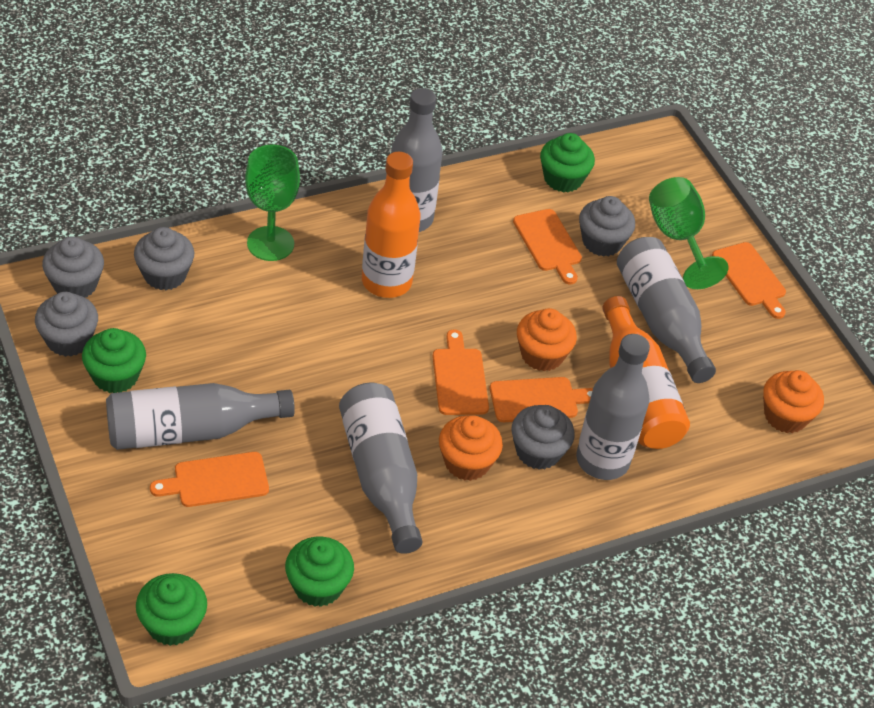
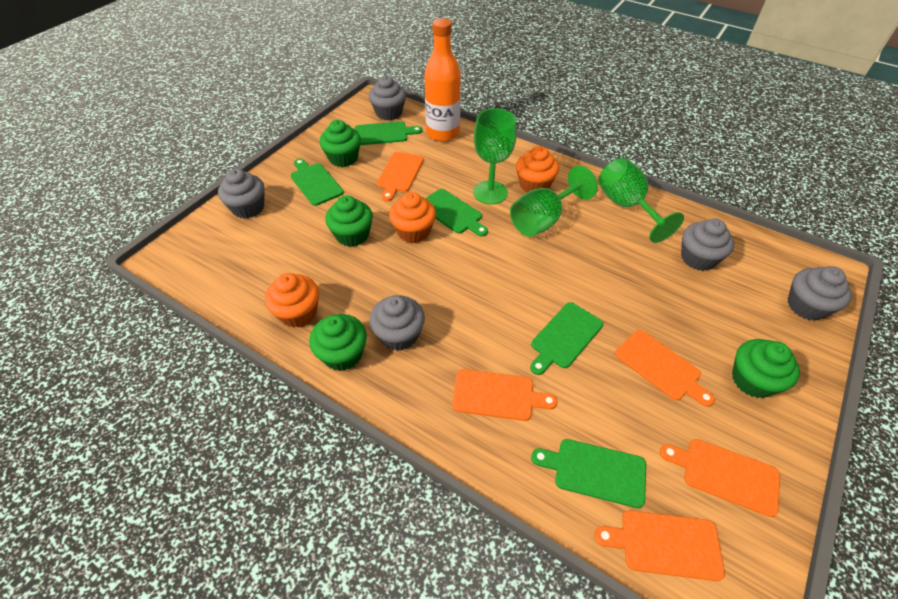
green cutting board: 0 -> 5
green goblet: 2 -> 3
grey bottle: 5 -> 0
orange bottle: 2 -> 1

